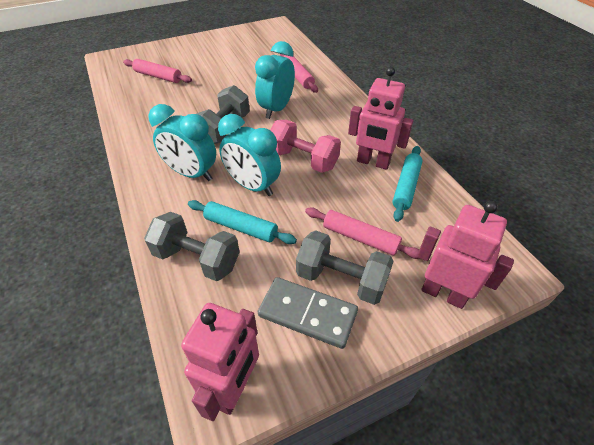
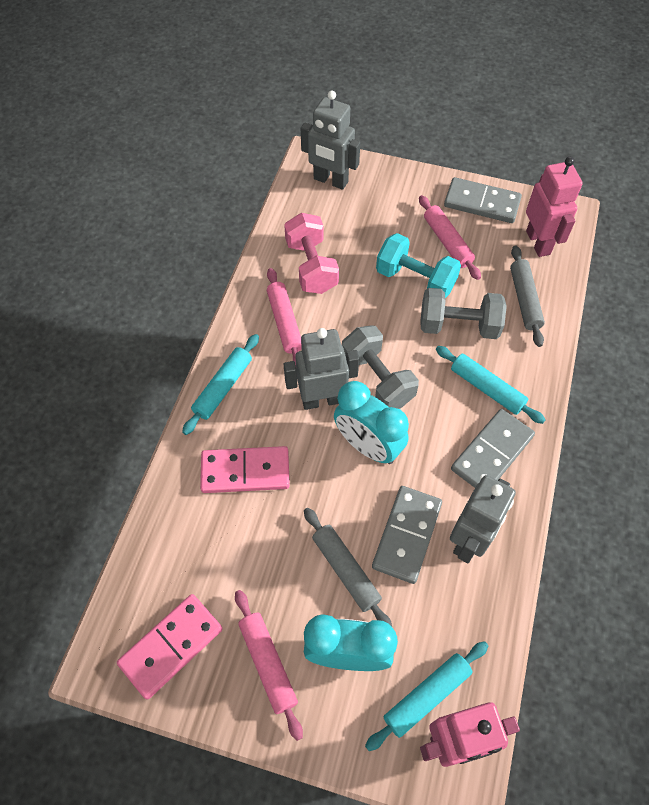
grey domino: 1 -> 3
grey dumbbell: 3 -> 2
grey robot: 0 -> 3
grey rolling pin: 0 -> 2
pink domino: 0 -> 2
pink robot: 3 -> 2
turquoise clock: 3 -> 2
turquoise dumbbell: 0 -> 1
turquoise rolling pin: 2 -> 3

